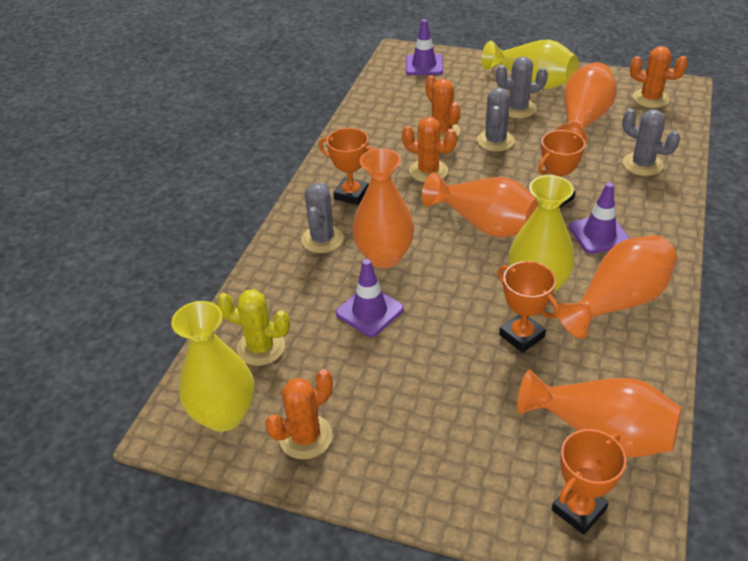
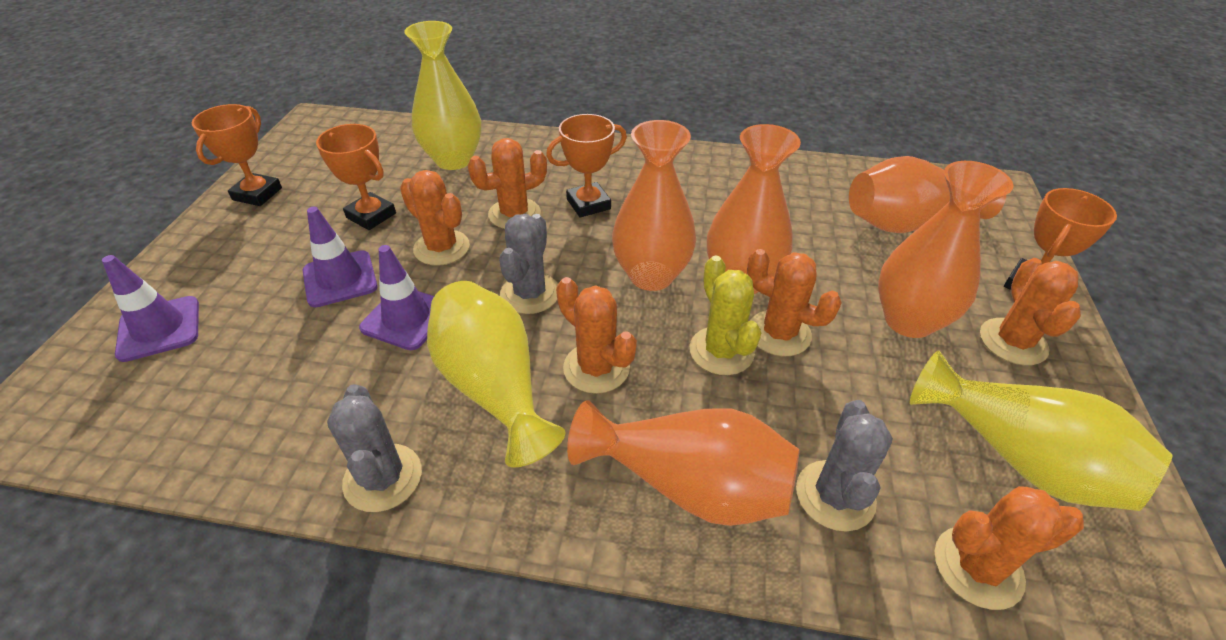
grey cactus: 4 -> 3
orange cactus: 4 -> 6

